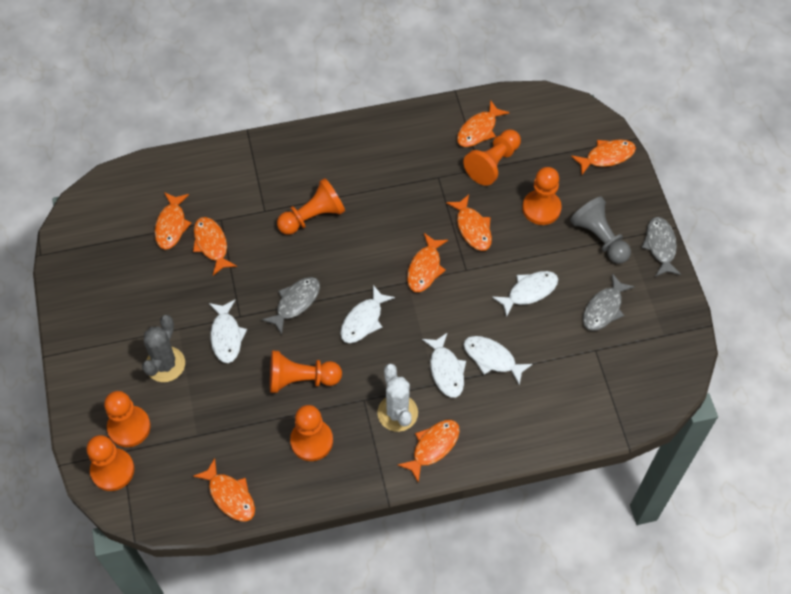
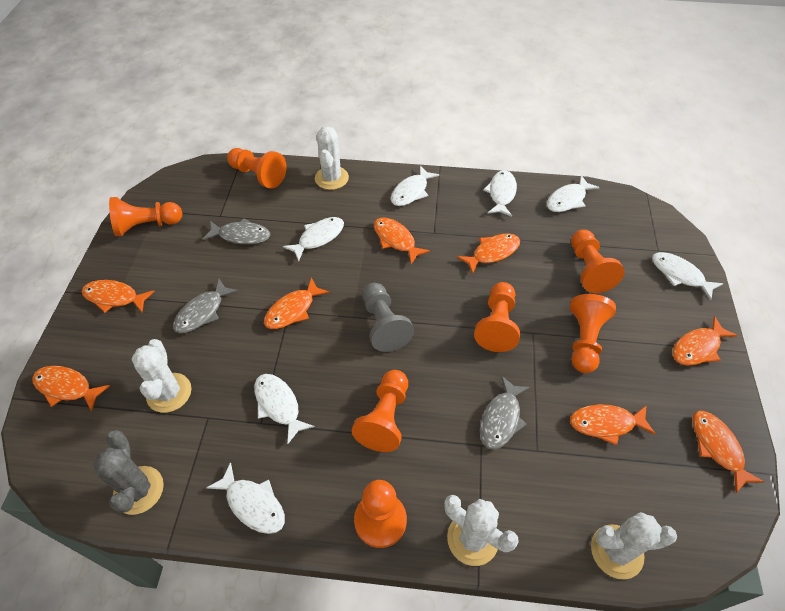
white cactus: 1 -> 4
white fish: 5 -> 7

